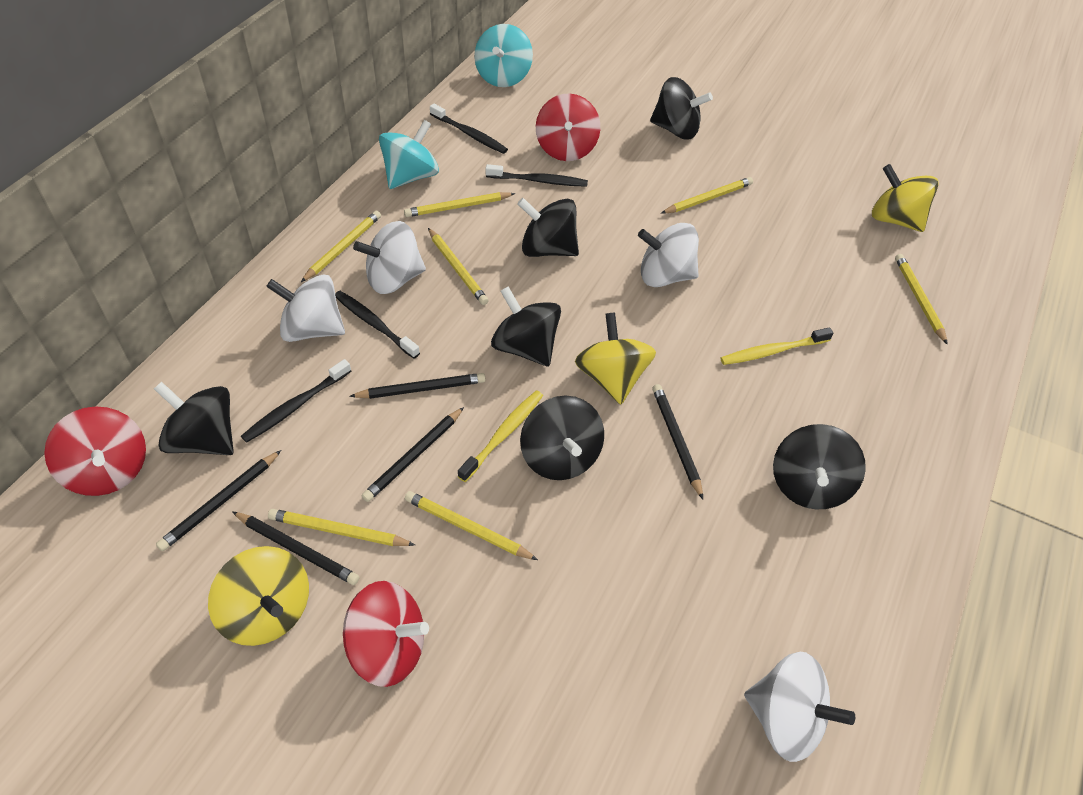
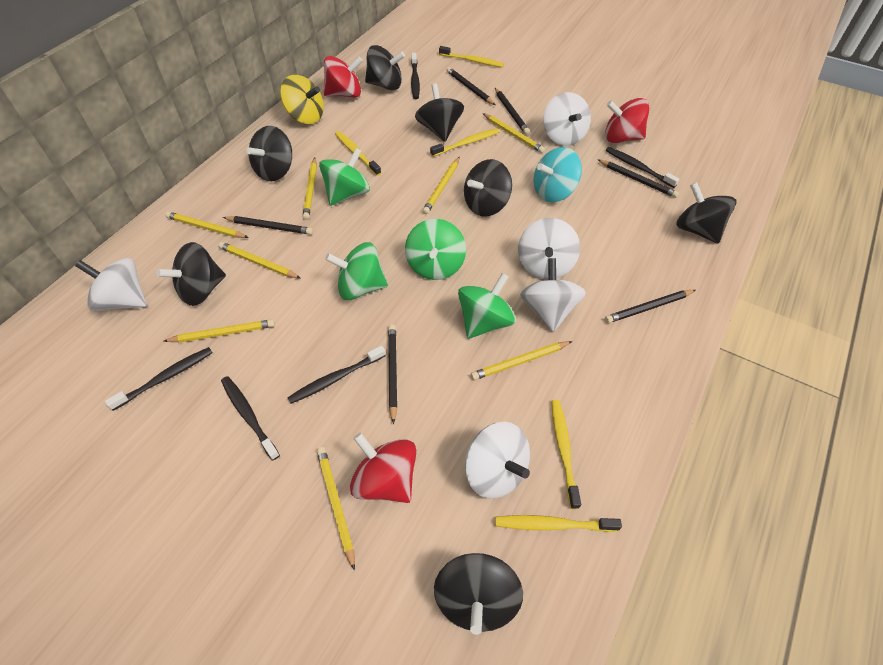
black pencil: 5 -> 6
black spinning top: 6 -> 7
black toothbrush: 4 -> 5
green spinning top: 0 -> 4
turquoise spinning top: 2 -> 1
white spinning top: 4 -> 5
yellow pencil: 7 -> 8
yellow spinning top: 3 -> 1
yellow toothbrush: 2 -> 5

